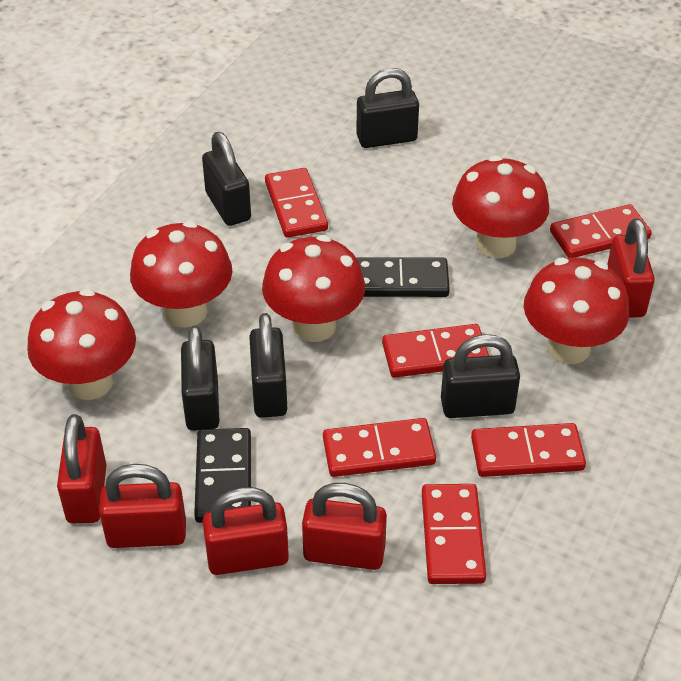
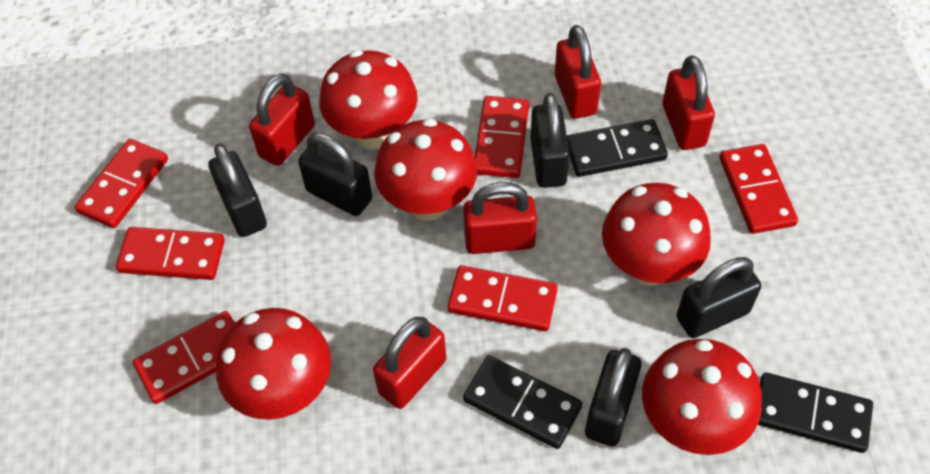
black domino: 2 -> 3

